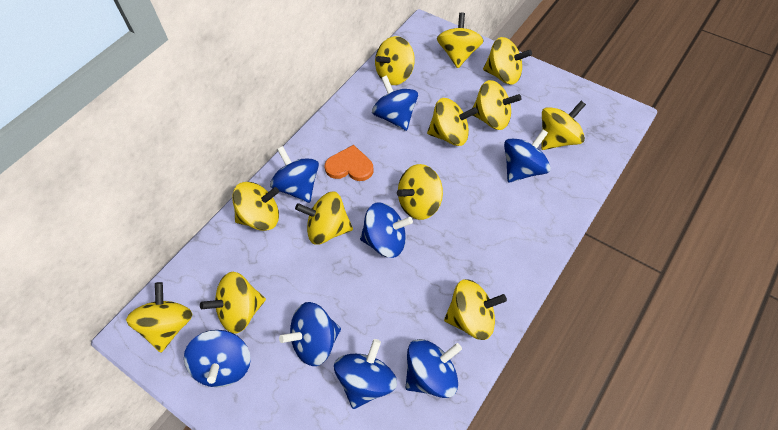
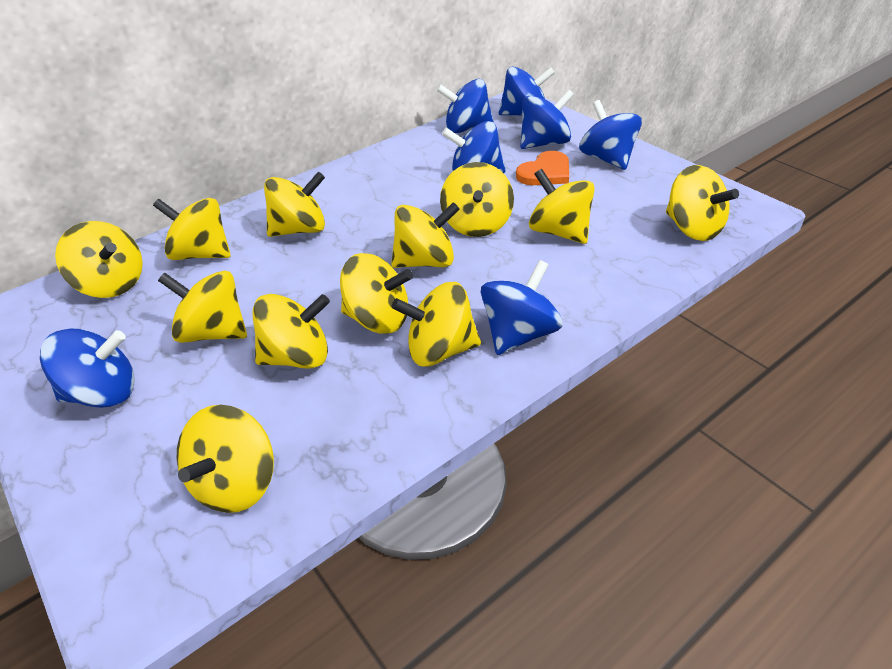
blue spinning top: 8 -> 7

